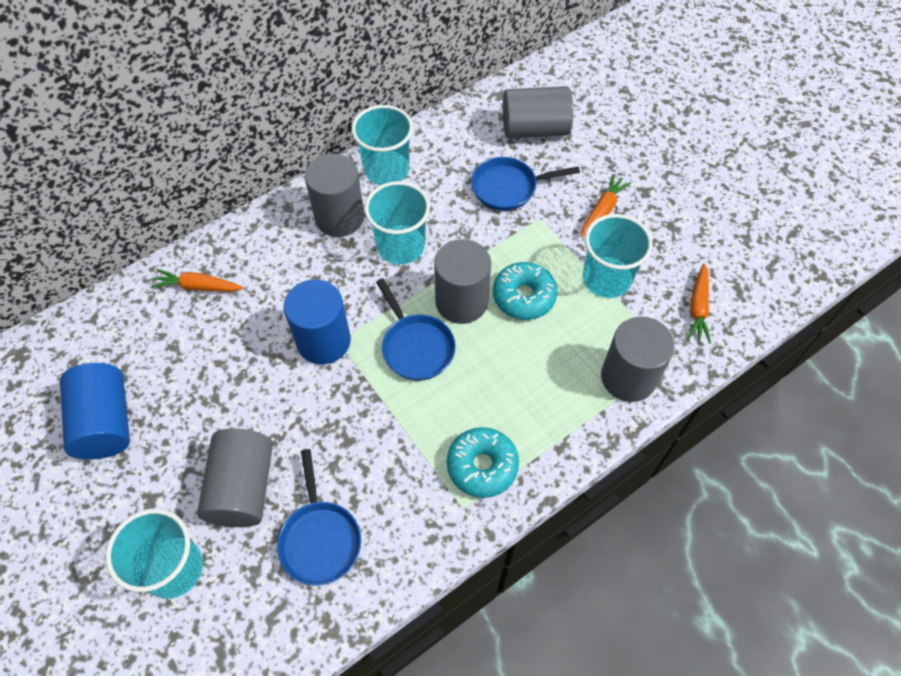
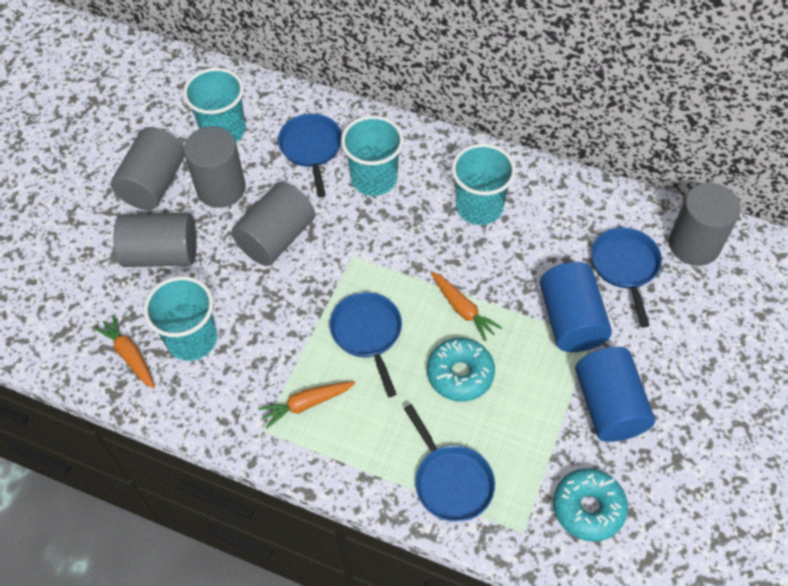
blue pan: 3 -> 4

